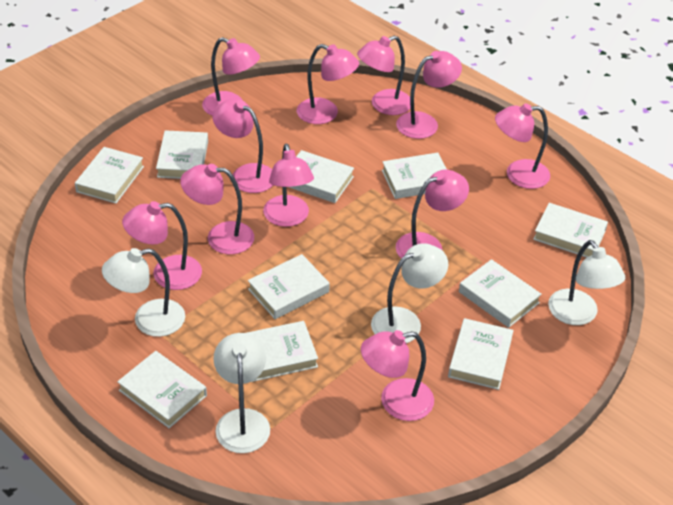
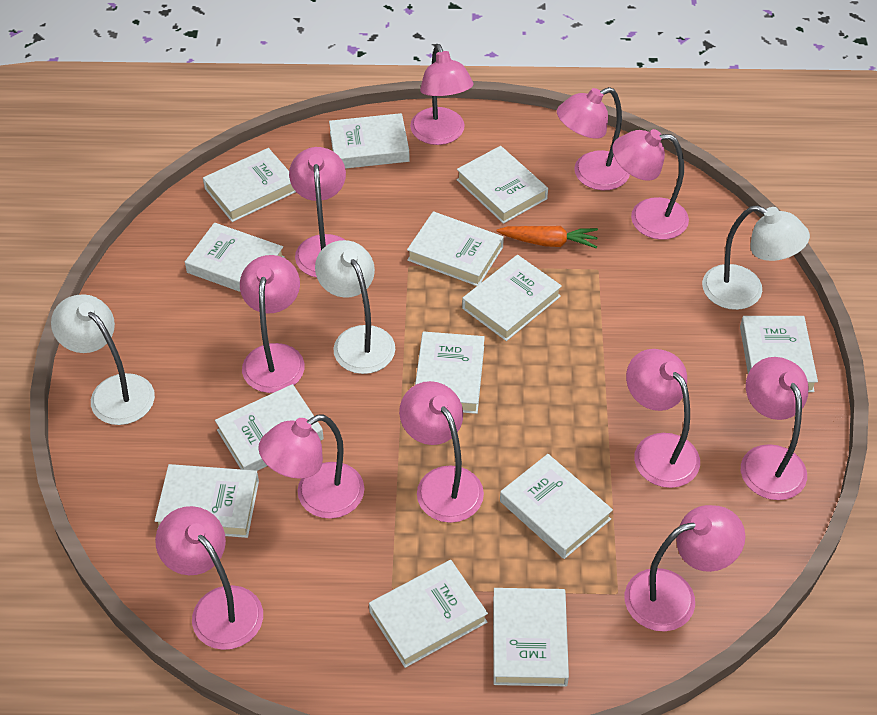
orange carrot: 0 -> 1
white book: 10 -> 13
white lamp: 4 -> 3

